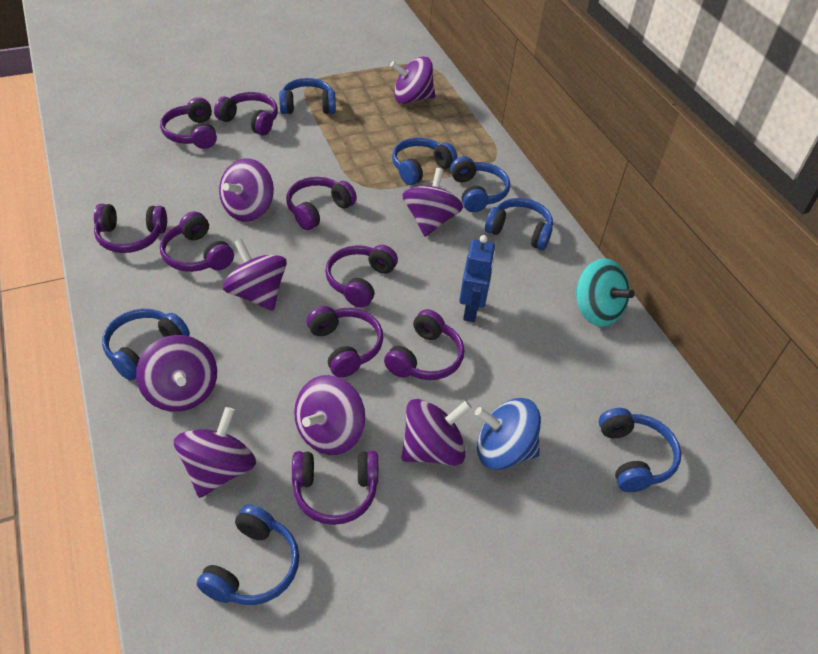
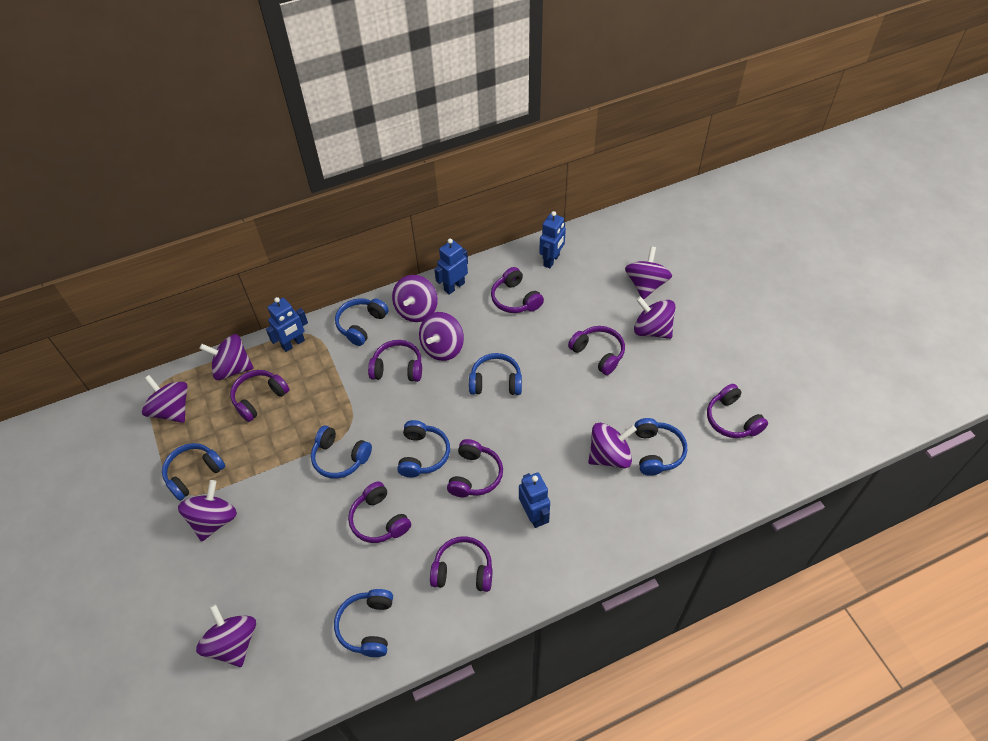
blue robot: 1 -> 4
blue spinning top: 1 -> 0
purple headphones: 9 -> 8
purple spinning top: 8 -> 9
turquoise spinning top: 1 -> 0

